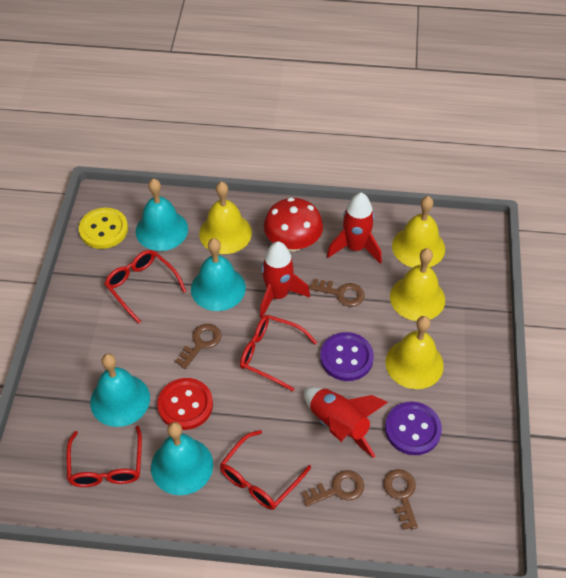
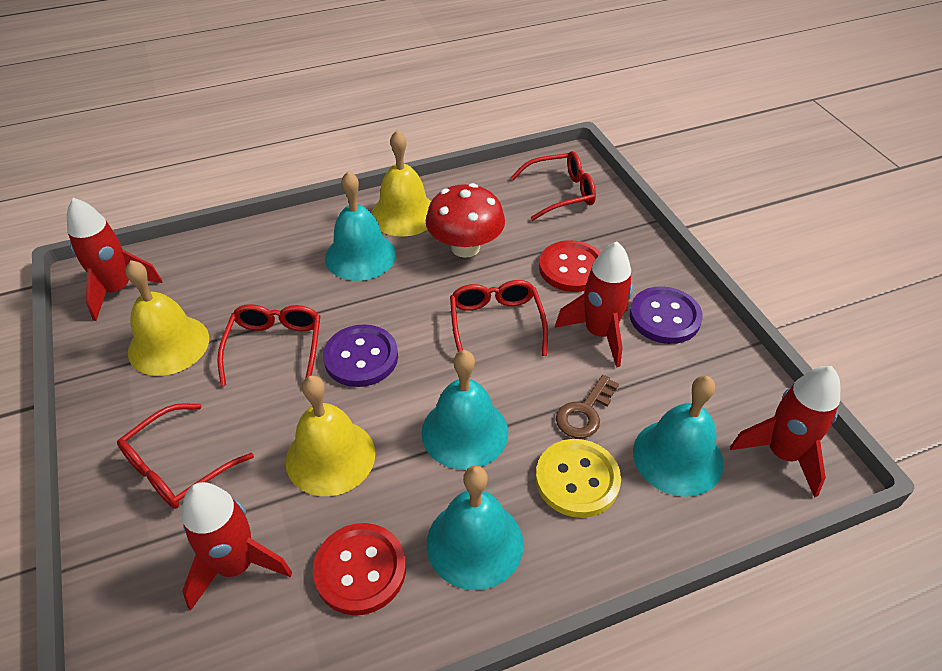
brown key: 4 -> 1
red button: 1 -> 2
red rocket: 3 -> 4
yellow bell: 4 -> 3

